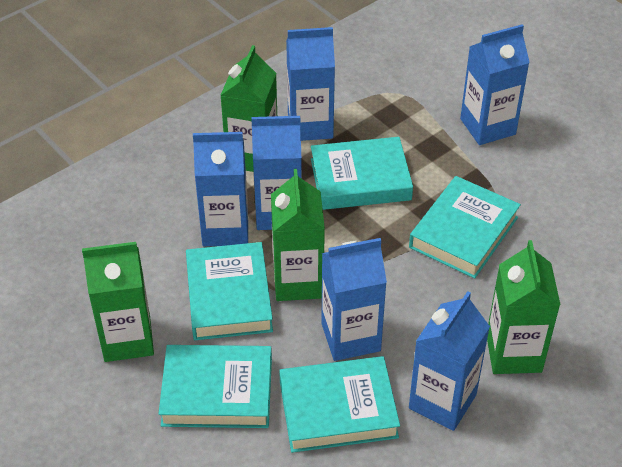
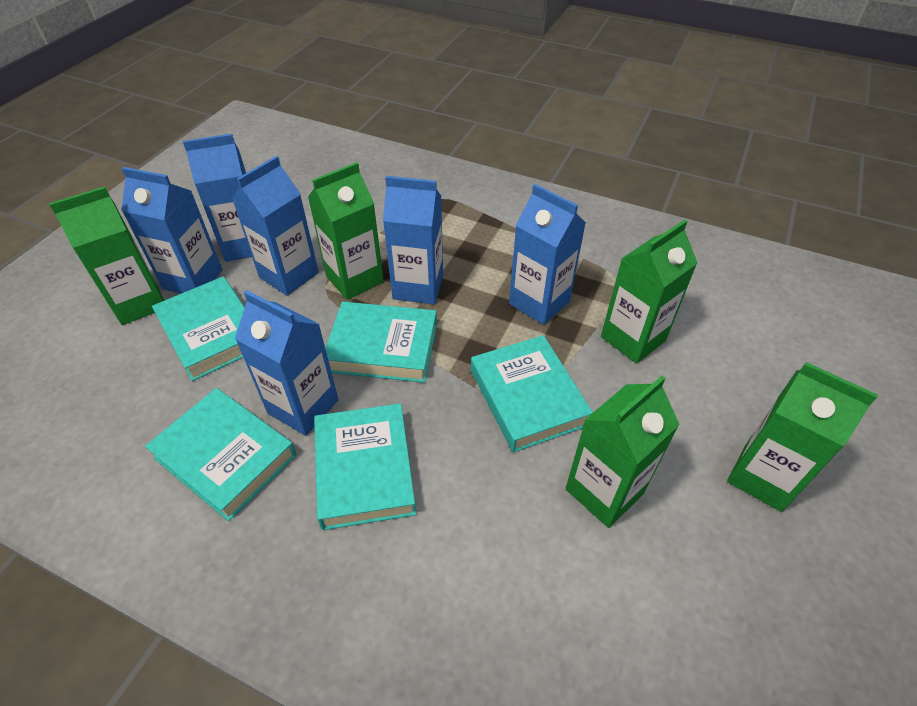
green carton: 4 -> 5

